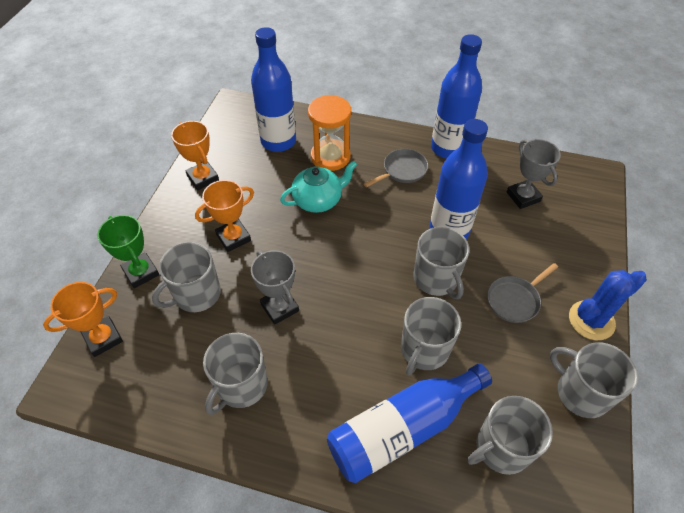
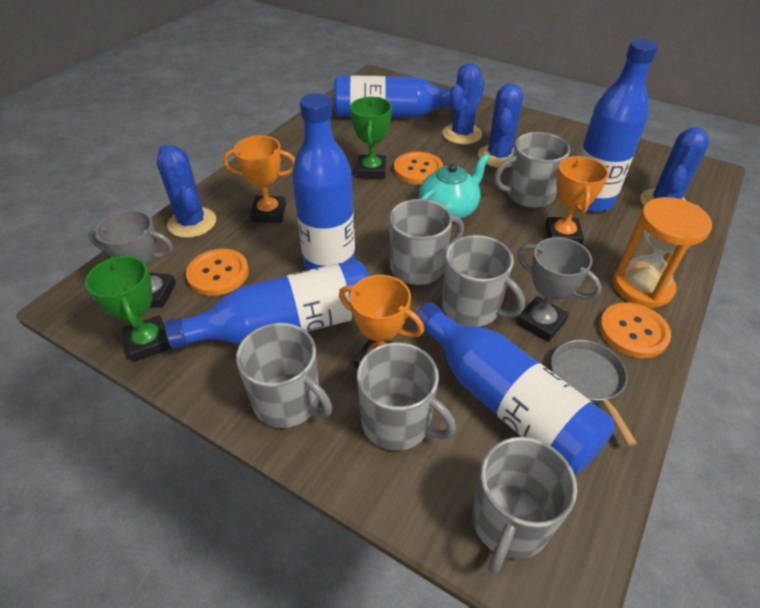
blue bottle: 4 -> 5
blue cactus: 1 -> 4
green trophy: 1 -> 2
grey pan: 2 -> 1
orange button: 0 -> 3

